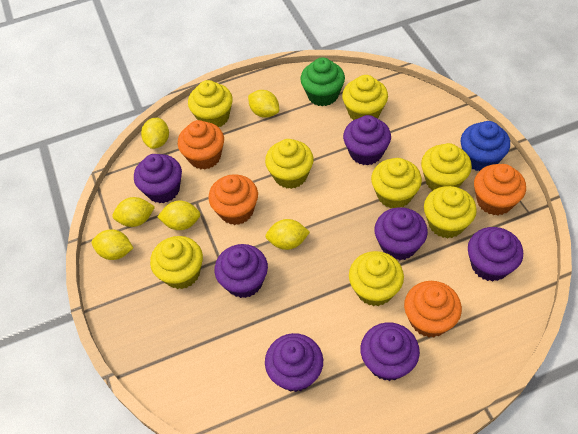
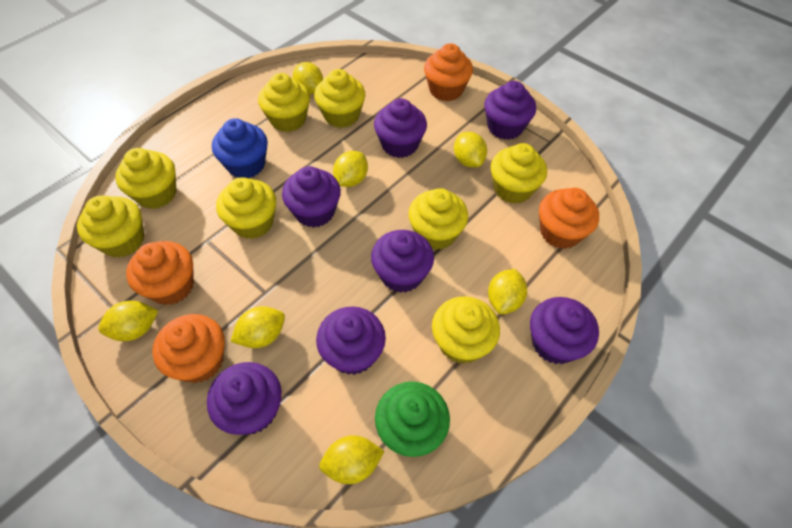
yellow lemon: 6 -> 7

